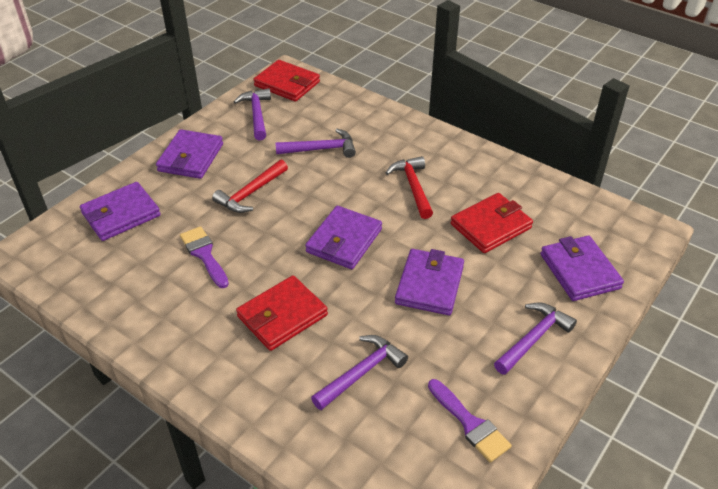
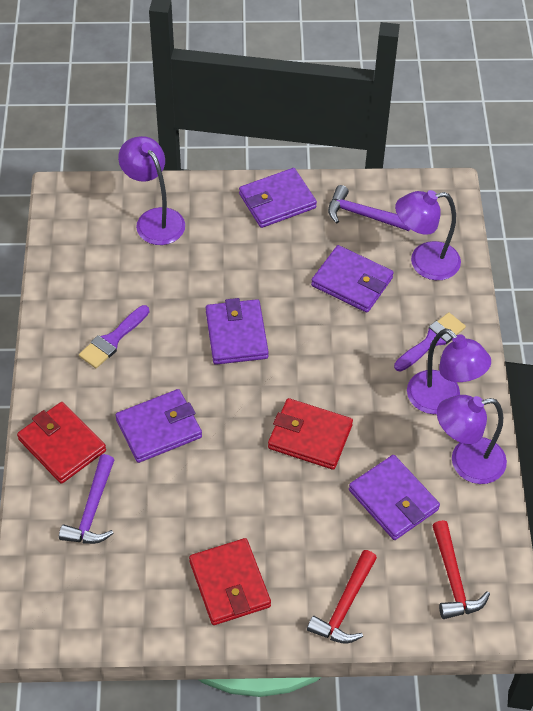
purple hammer: 4 -> 2
purple lamp: 0 -> 4

